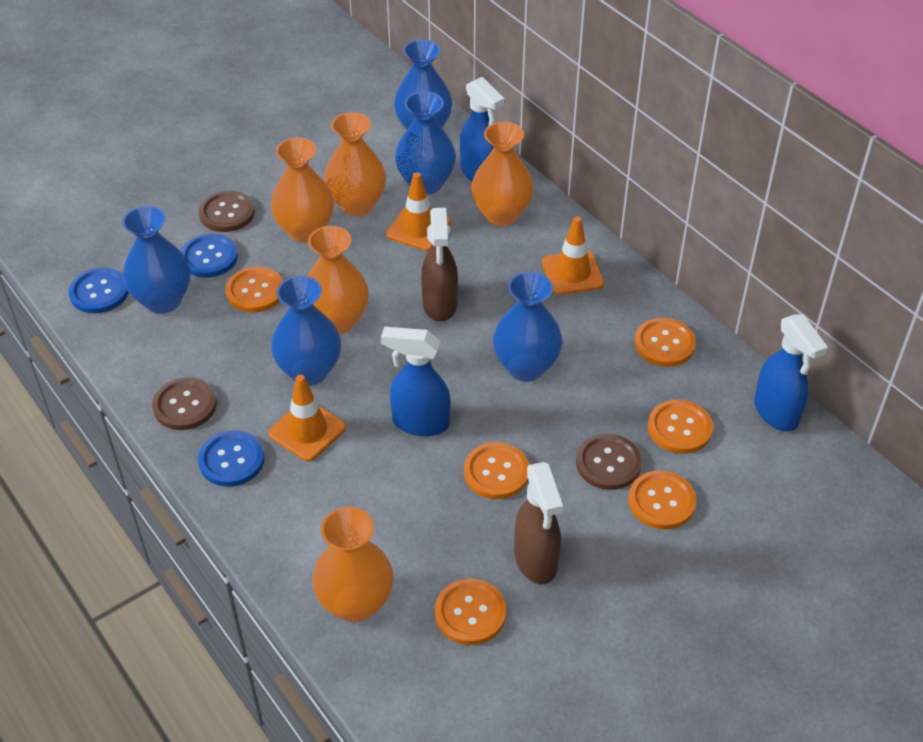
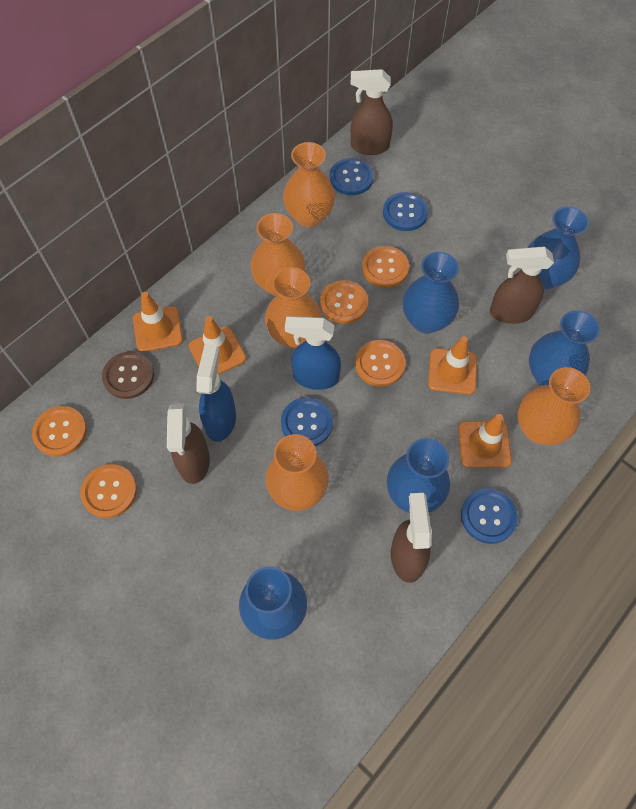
blue button: 3 -> 4
blue spray bottle: 3 -> 2
brown button: 3 -> 1
brown spray bottle: 2 -> 4
orange button: 6 -> 5
orange traffic cone: 3 -> 4

